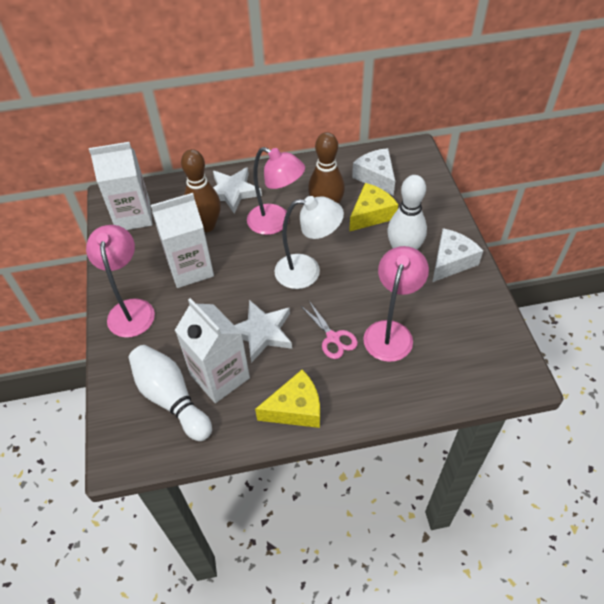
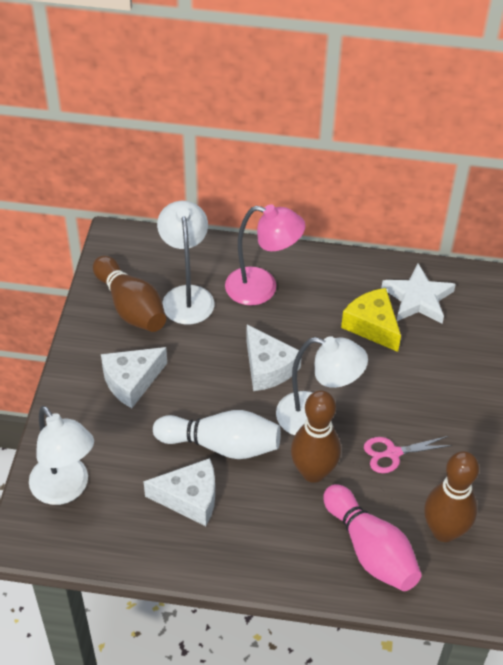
brown bowling pin: 2 -> 3
pink bowling pin: 0 -> 1
pink lamp: 3 -> 1
white bowling pin: 2 -> 1
white carton: 3 -> 0
white cheese: 2 -> 3
white lamp: 1 -> 3
white star: 2 -> 1
yellow cheese: 2 -> 1

